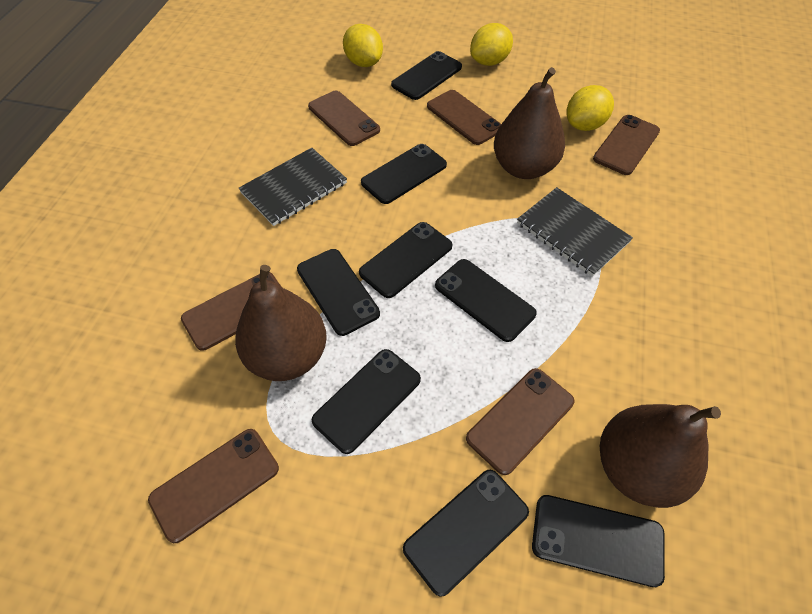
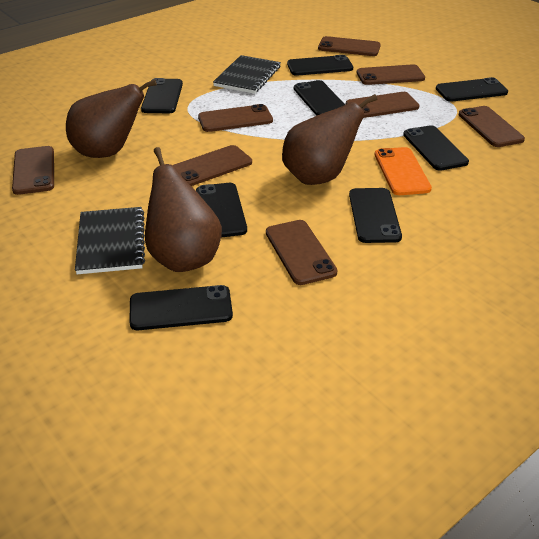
brown phone: 6 -> 8
orange phone: 0 -> 1
yellow lemon: 3 -> 0

